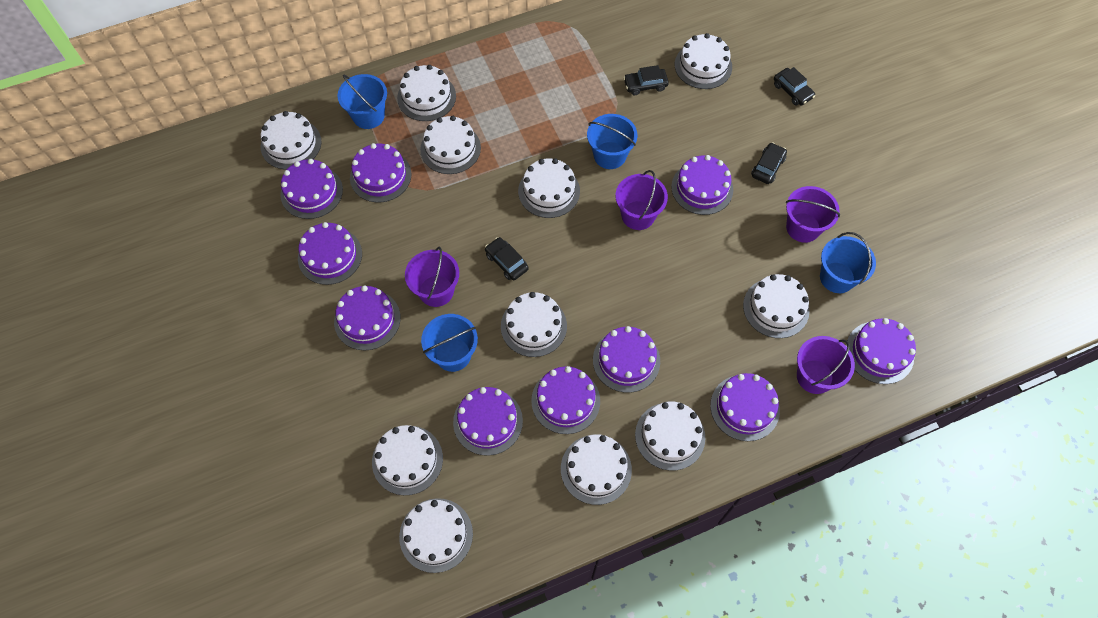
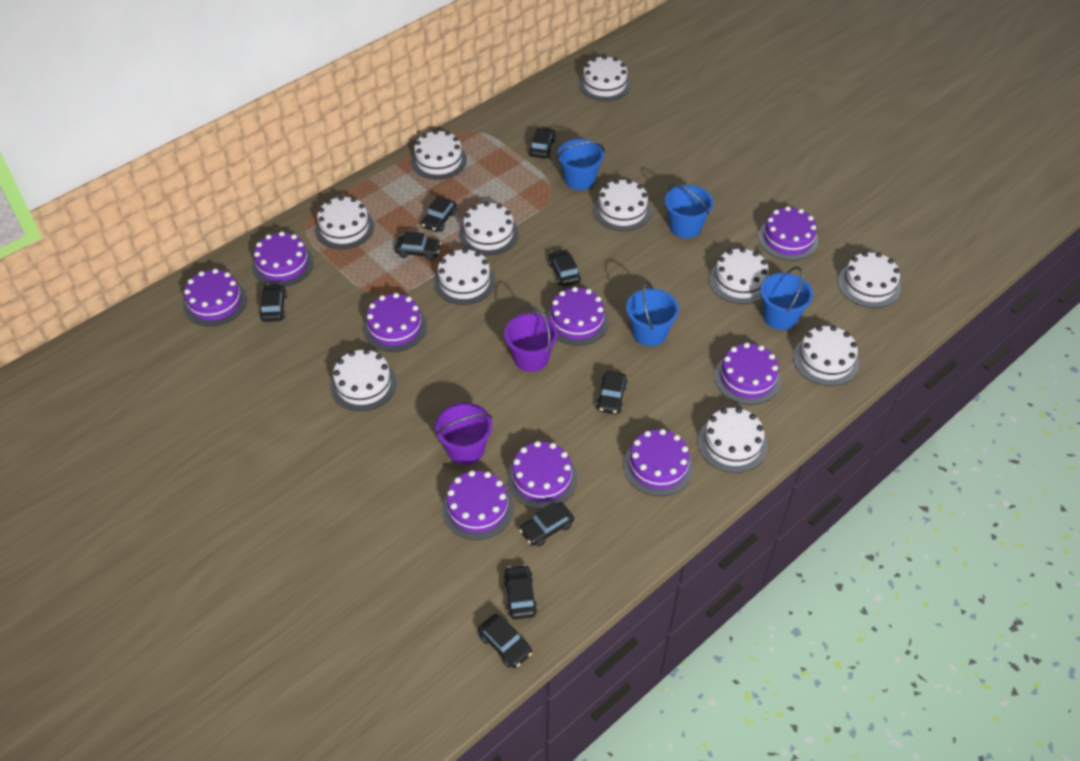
black car: 4 -> 9
purple bucket: 4 -> 2
purple cake: 10 -> 9

